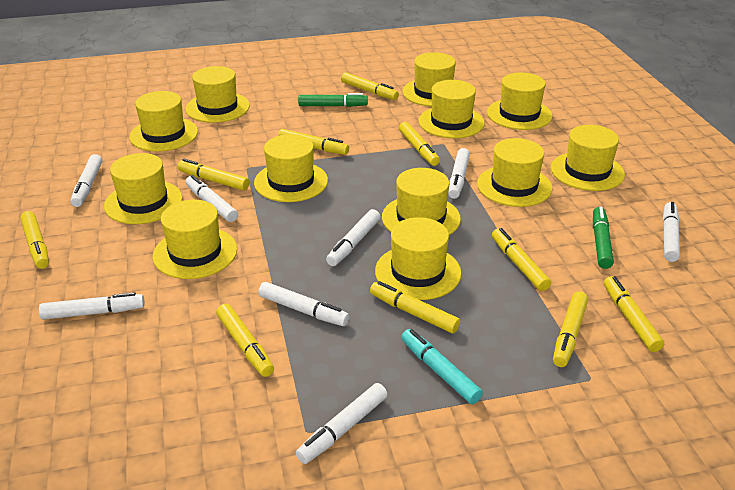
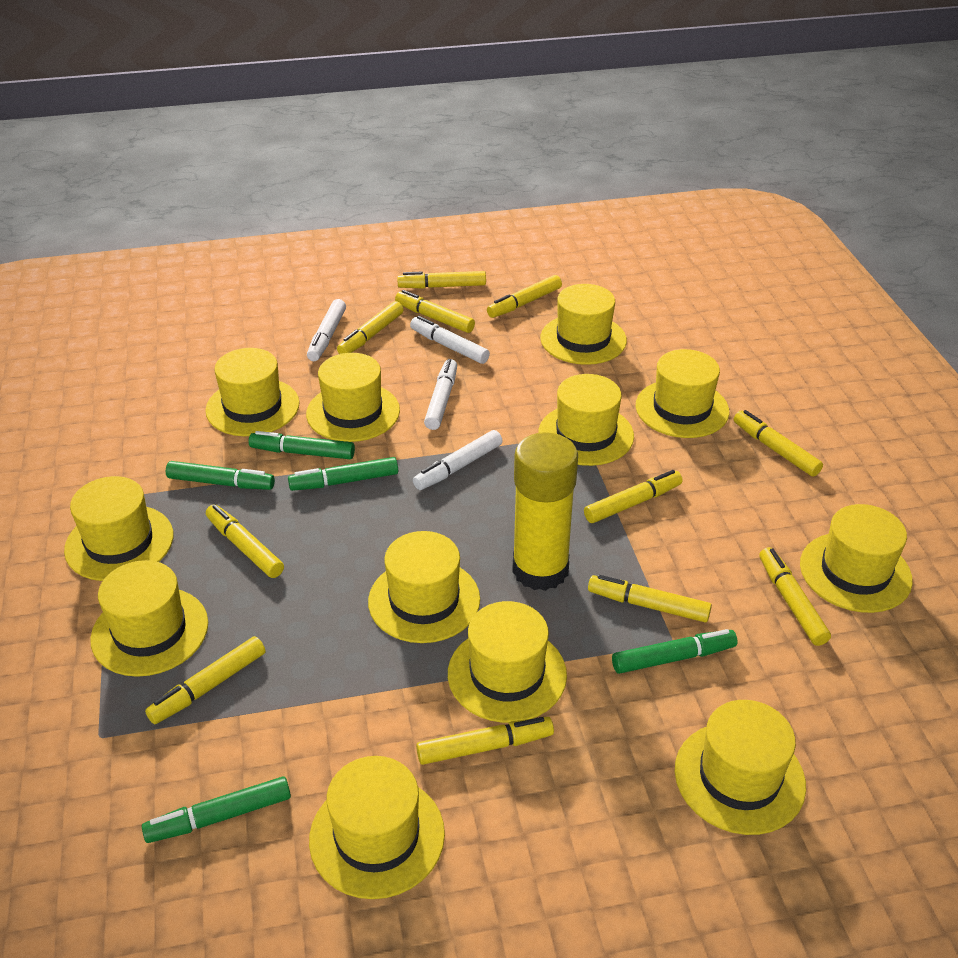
green marker: 2 -> 5
turquoise marker: 1 -> 0
white marker: 8 -> 4
yellow glue stick: 0 -> 1
yellow marker: 10 -> 11

